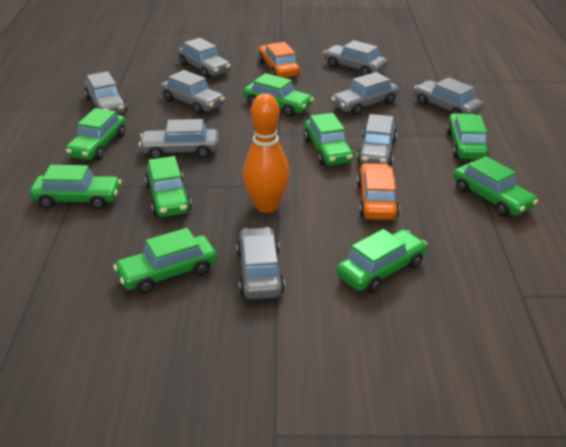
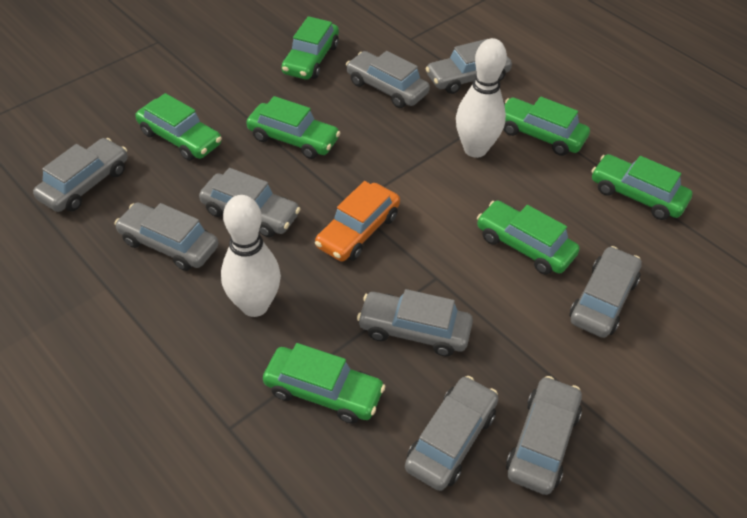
green car: 9 -> 7
orange bowling pin: 1 -> 0
orange car: 2 -> 1
white bowling pin: 0 -> 2

